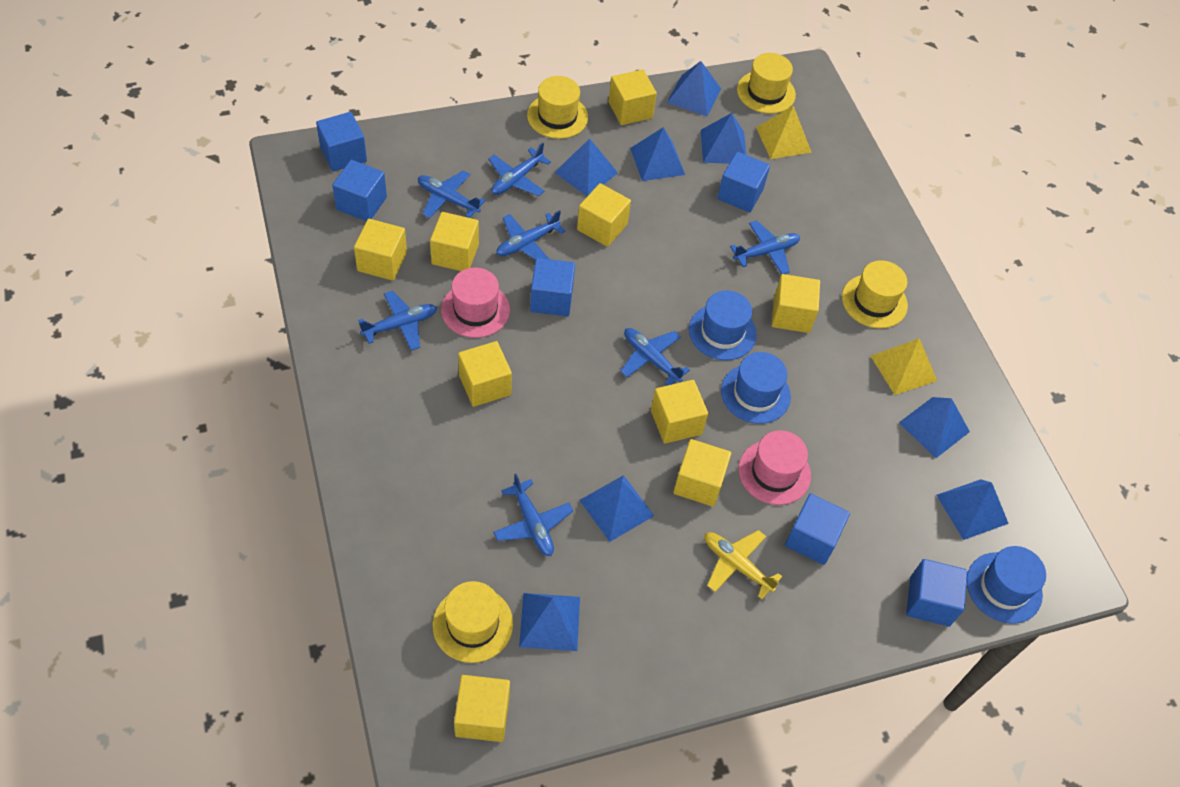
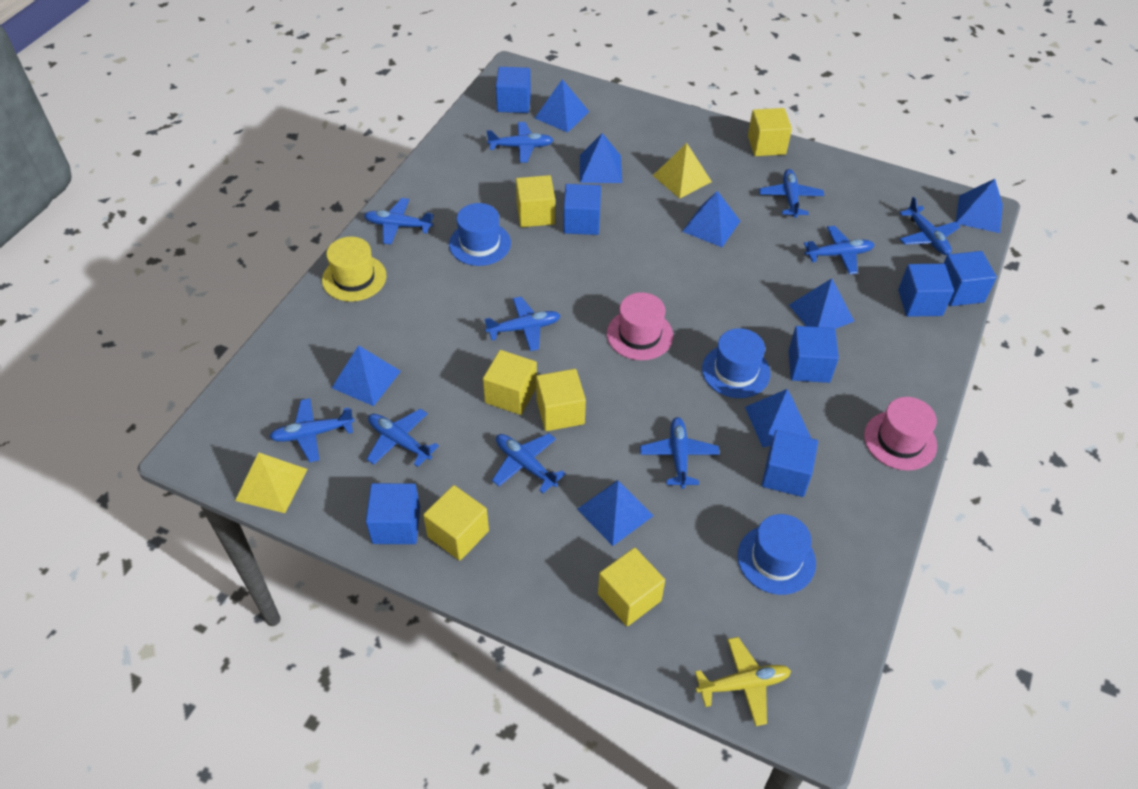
blue cube: 6 -> 7
blue plane: 7 -> 10
yellow cube: 9 -> 6
yellow hat: 4 -> 1

